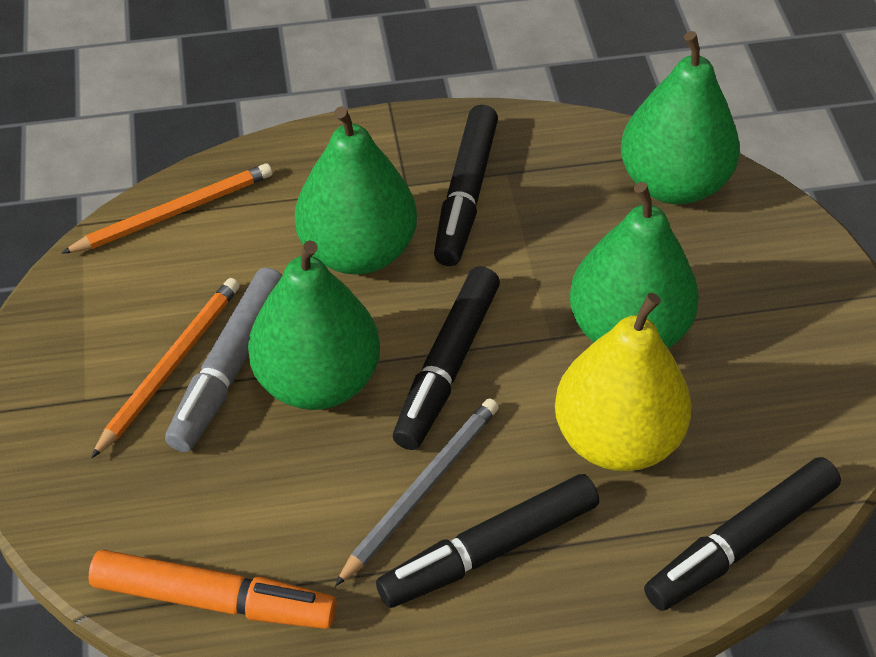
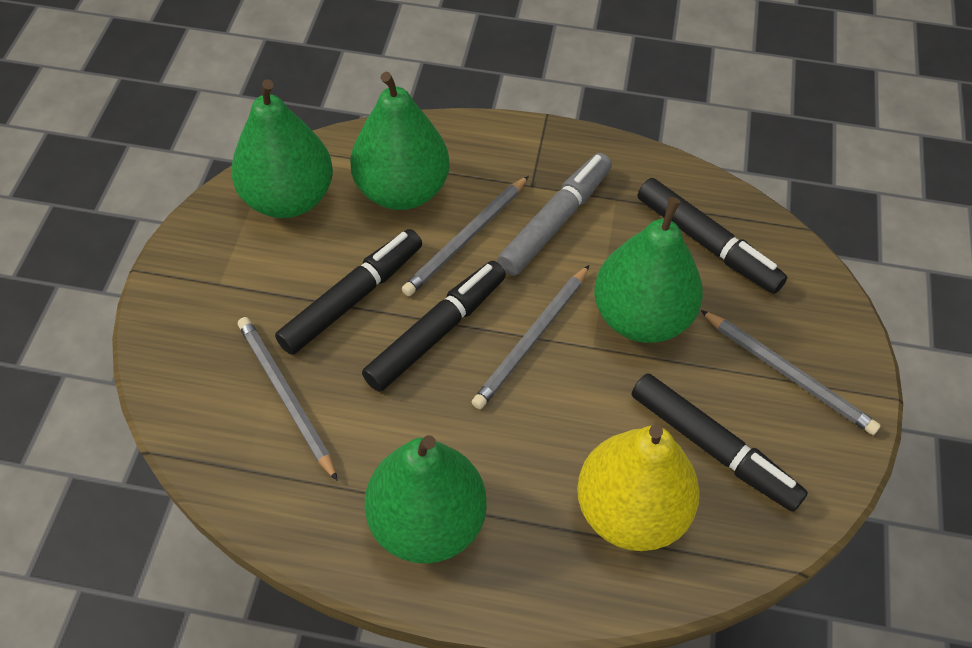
grey pencil: 1 -> 4
orange marker: 1 -> 0
orange pencil: 2 -> 0

